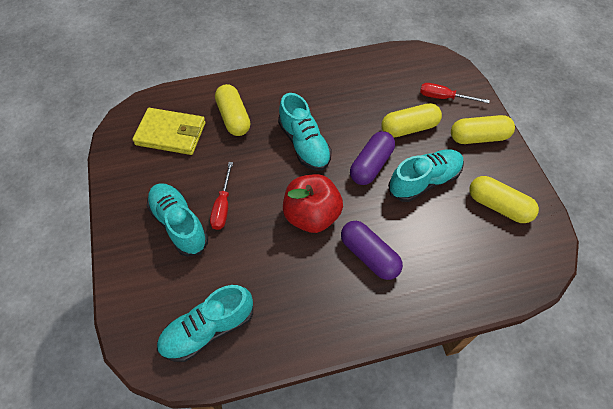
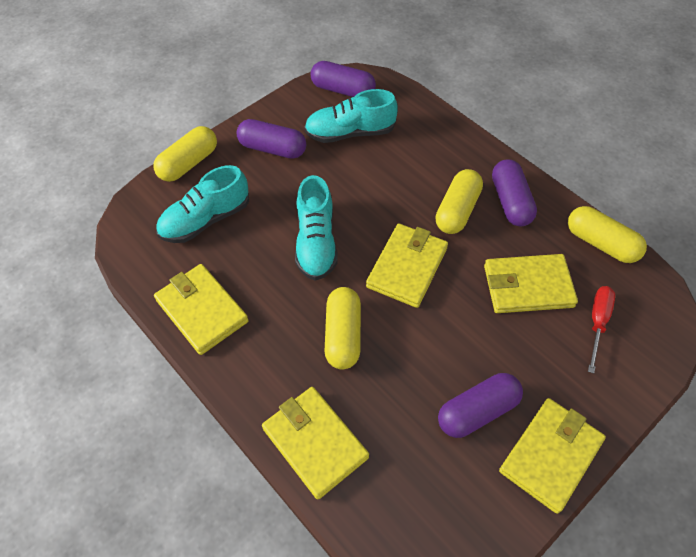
purple capsule: 2 -> 4
red apple: 1 -> 0
red screwdriver: 2 -> 1
turquoise shoe: 4 -> 3
yellow wallet: 1 -> 5

